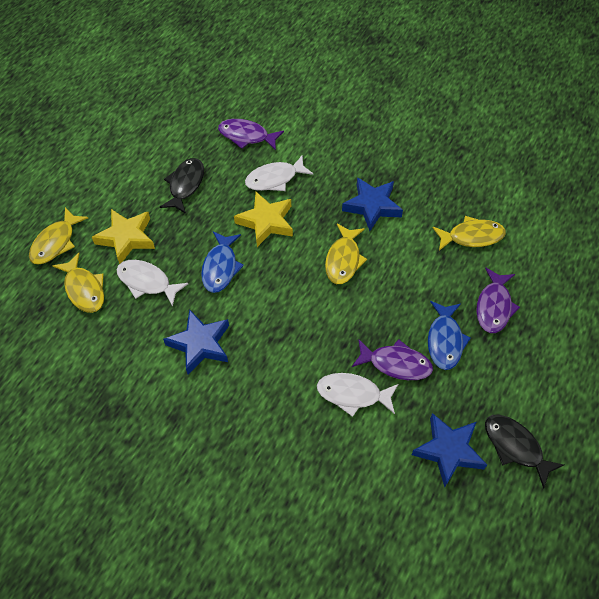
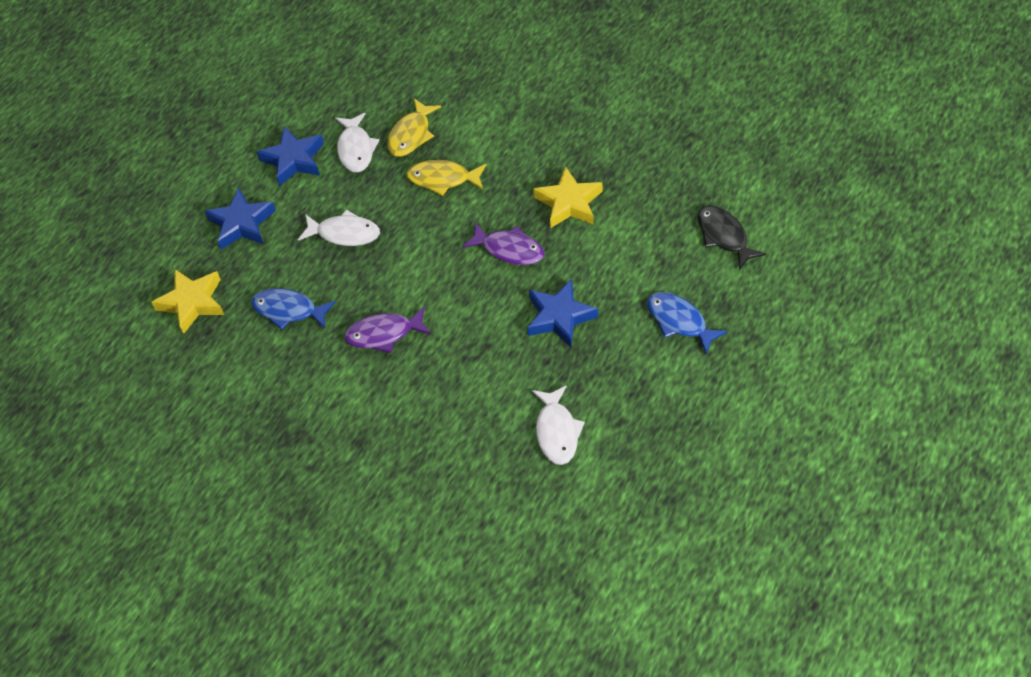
black fish: 2 -> 1
purple fish: 3 -> 2
yellow fish: 4 -> 2

